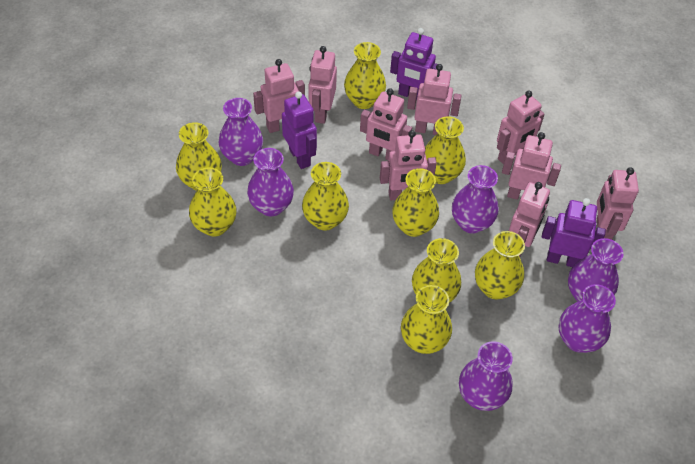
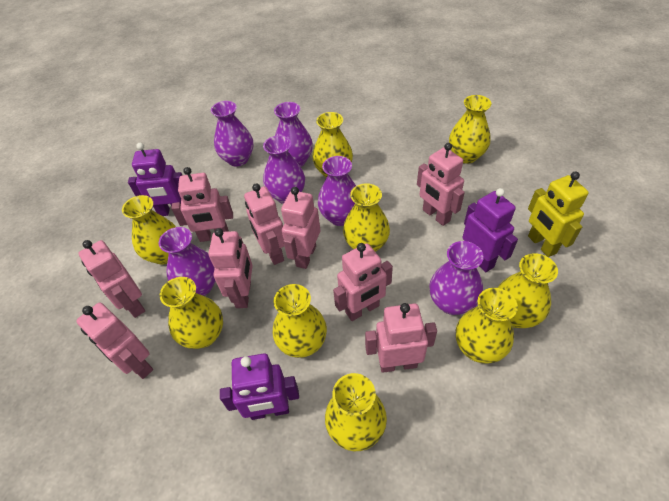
yellow robot: 0 -> 1

